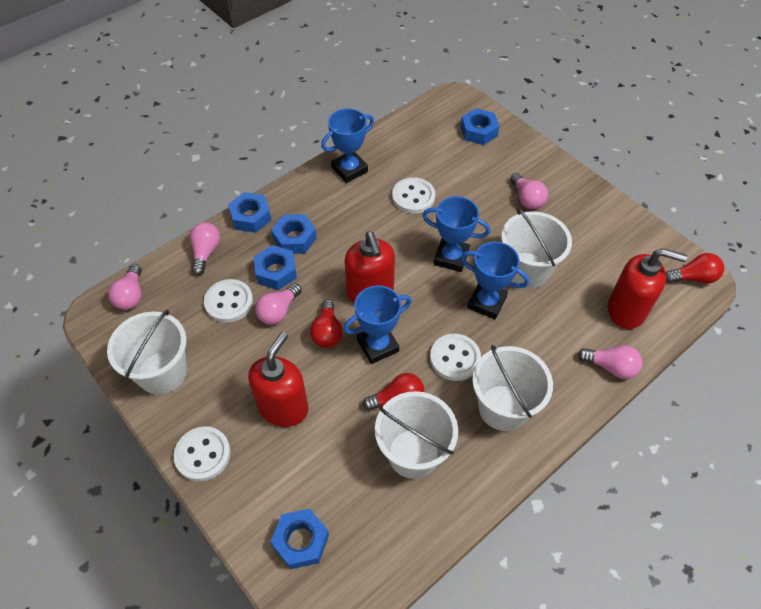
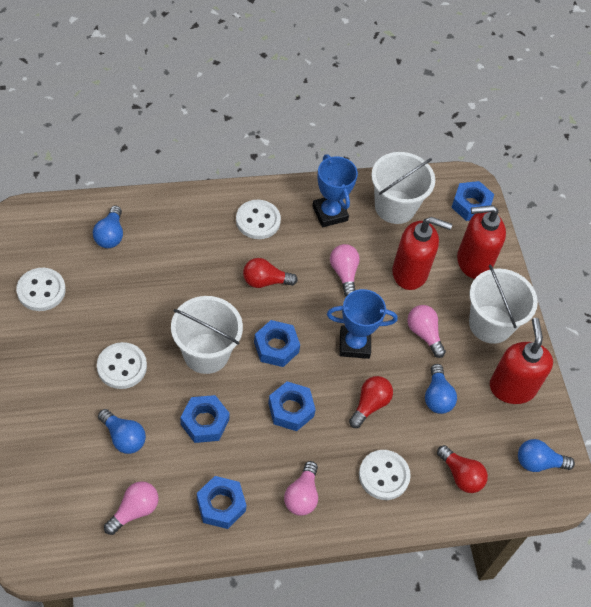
blue light bulb: 0 -> 4
blue trophy: 4 -> 2
pink light bulb: 5 -> 4
white bucket: 4 -> 3

